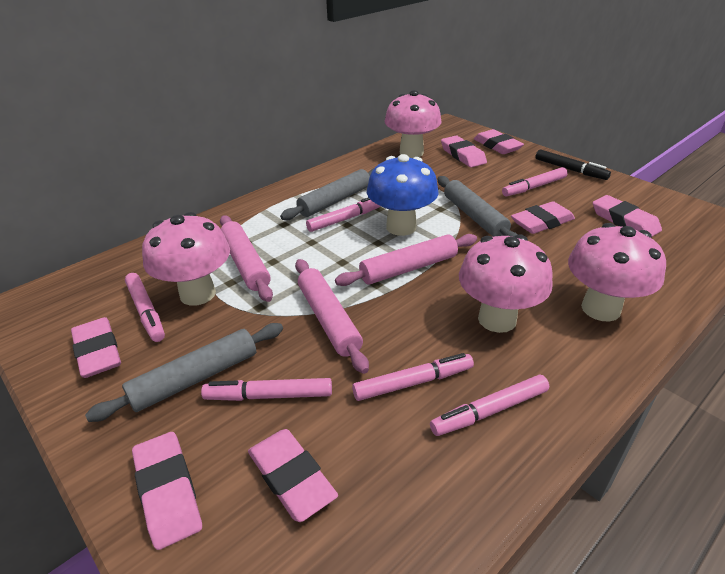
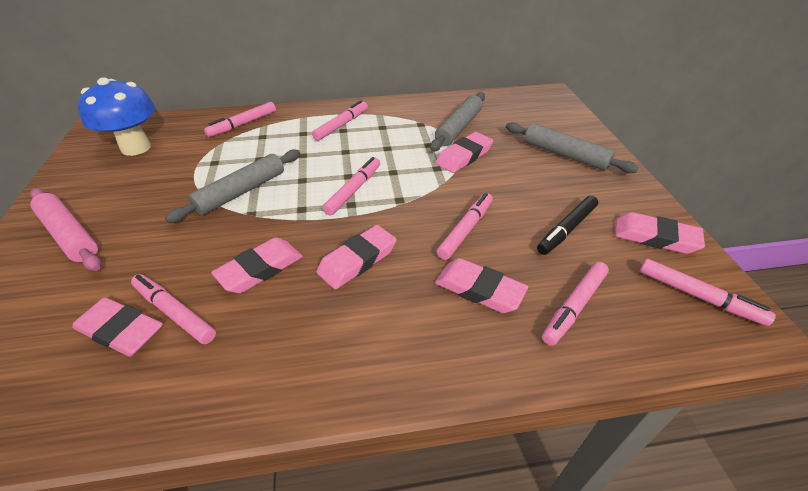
pink eraser: 7 -> 6
pink marker: 6 -> 7
pink mushroom: 4 -> 0
pink rolling pin: 3 -> 1

